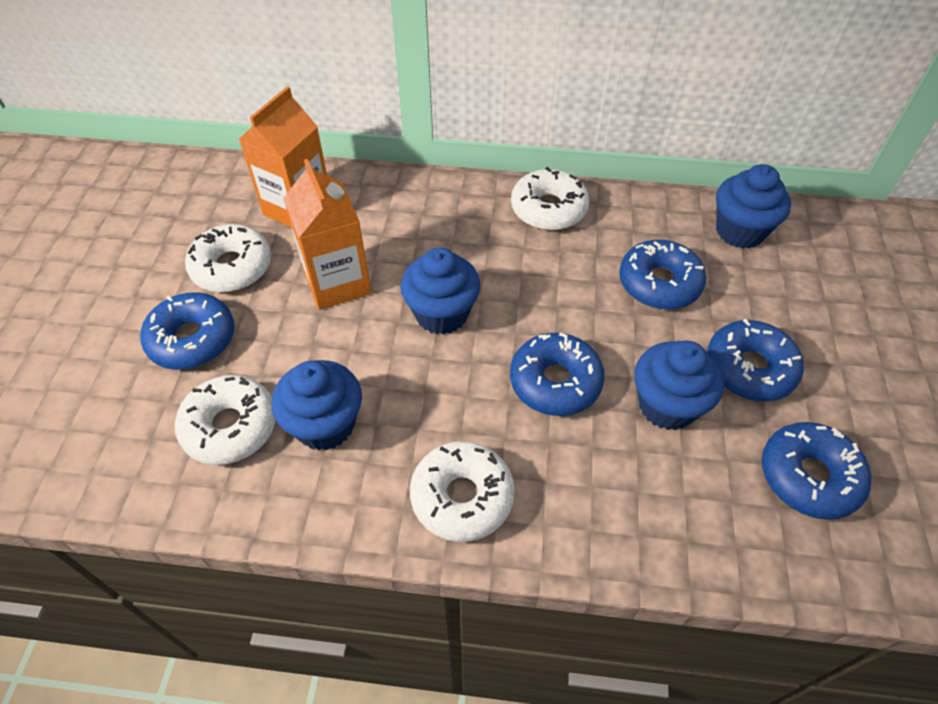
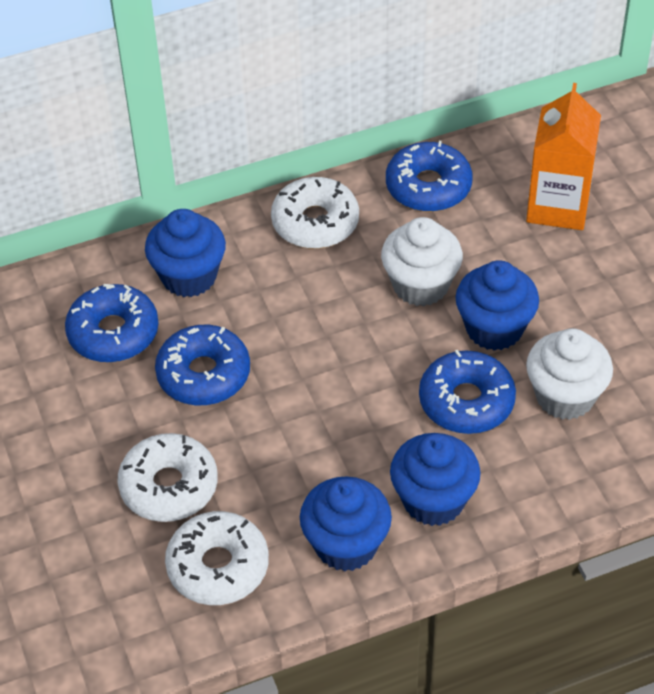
blue donut: 5 -> 4
orange carton: 2 -> 1
white cupcake: 0 -> 2
white donut: 4 -> 3

